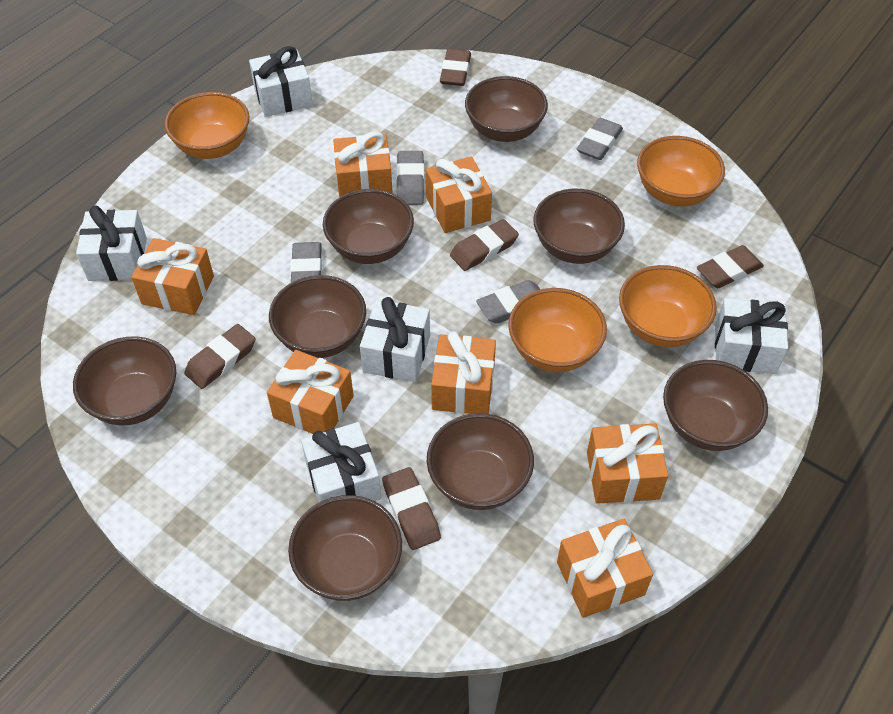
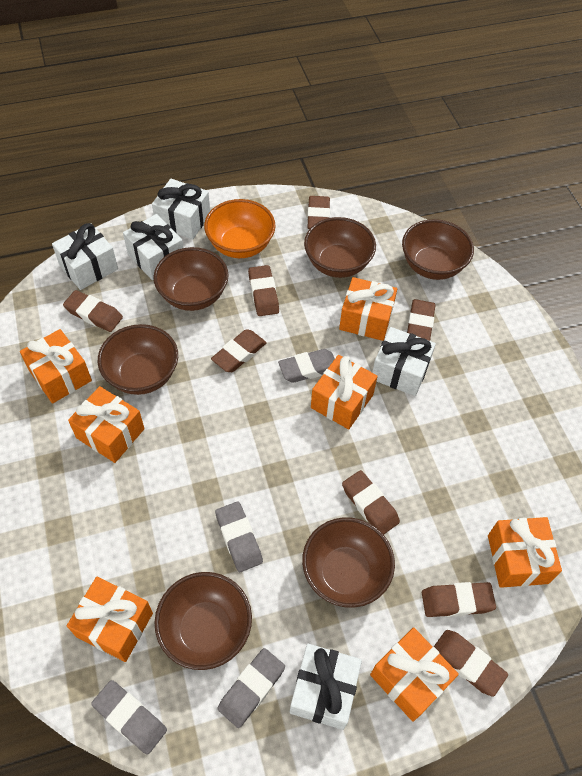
brown bowl: 8 -> 6
brown eraser: 5 -> 8
orange bowl: 4 -> 1

